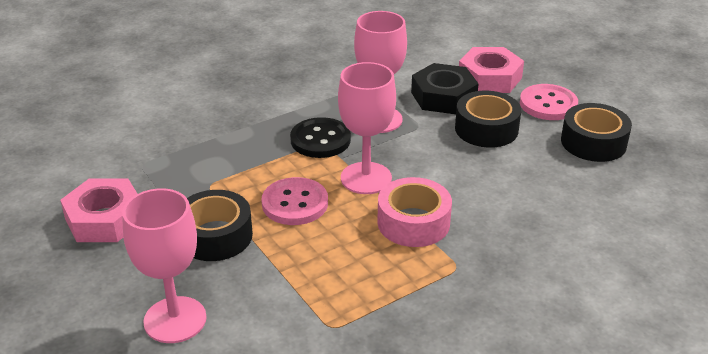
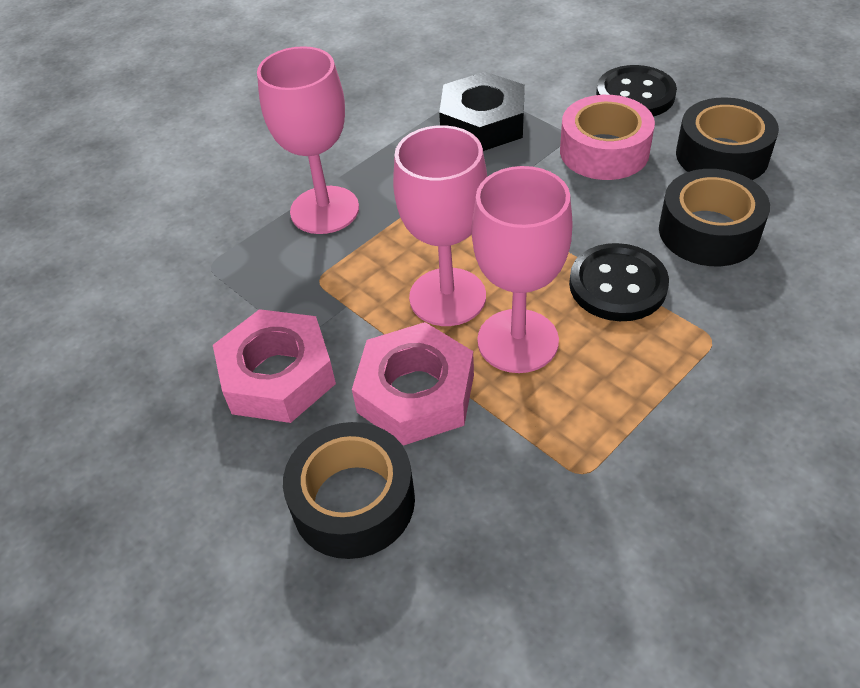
black button: 1 -> 2
pink button: 2 -> 0

